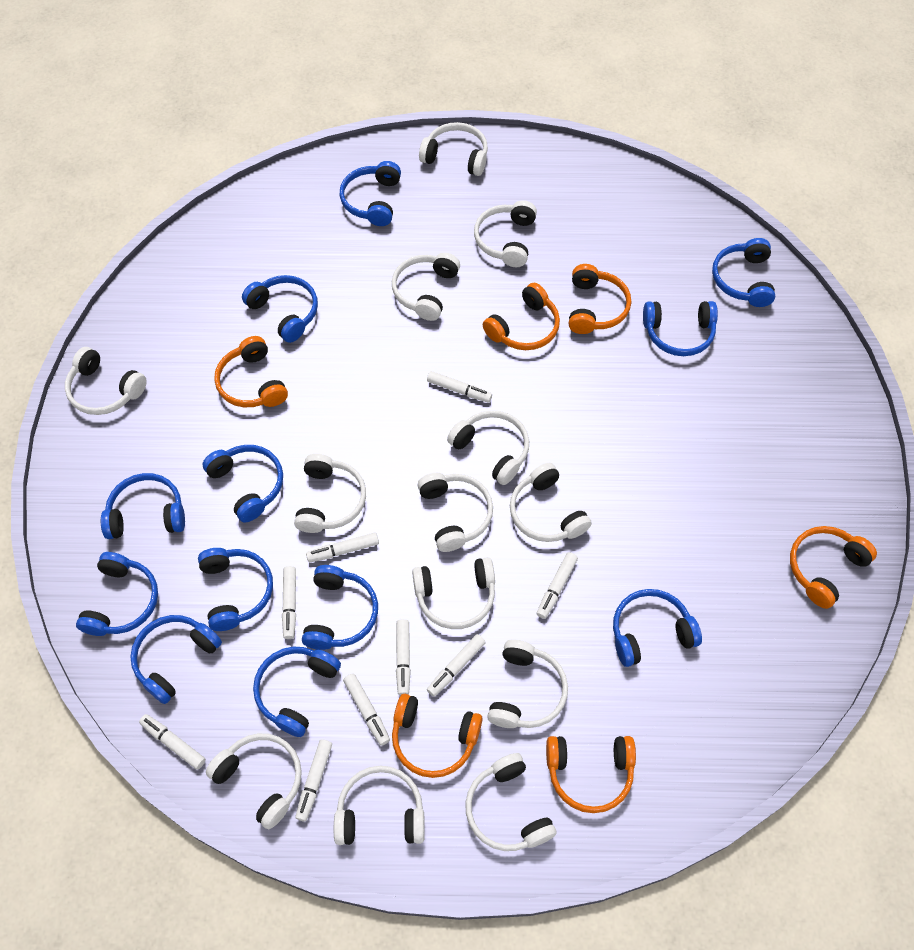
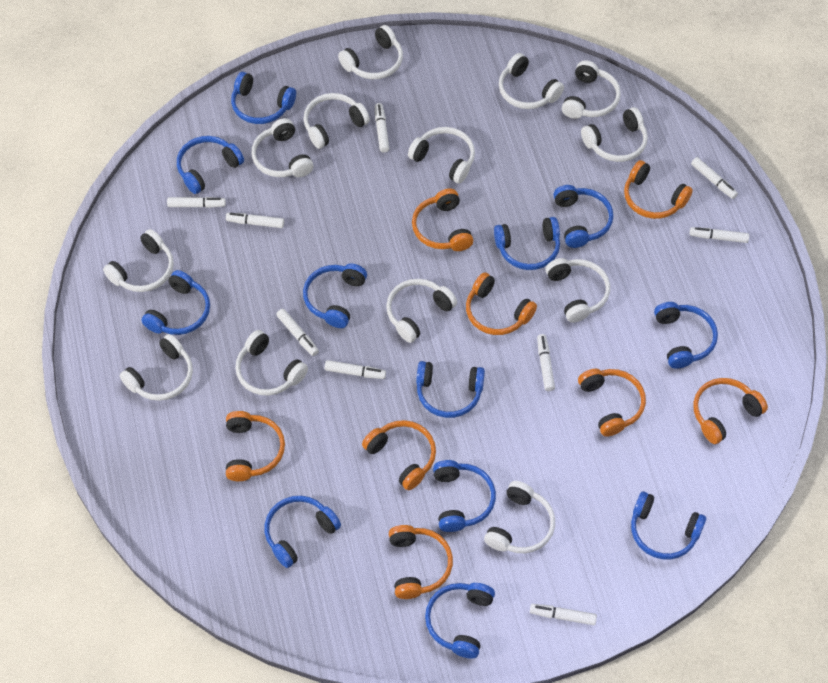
orange headphones: 6 -> 8

